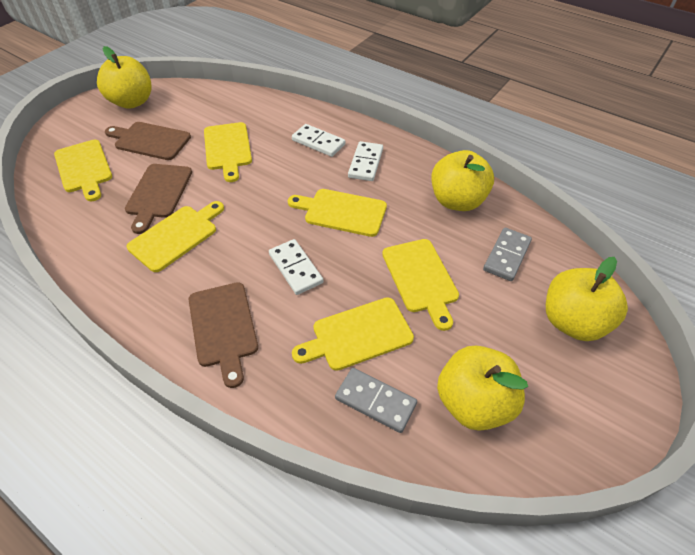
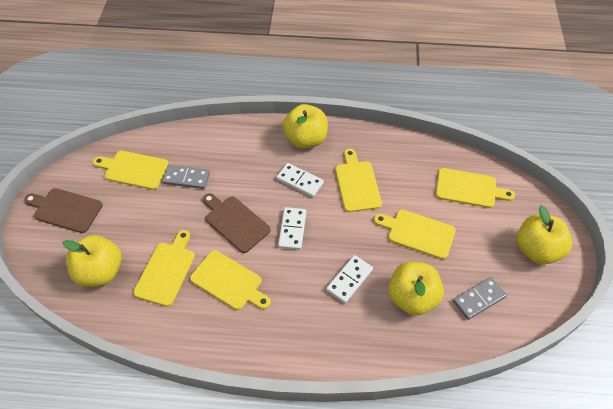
brown cutting board: 3 -> 2

